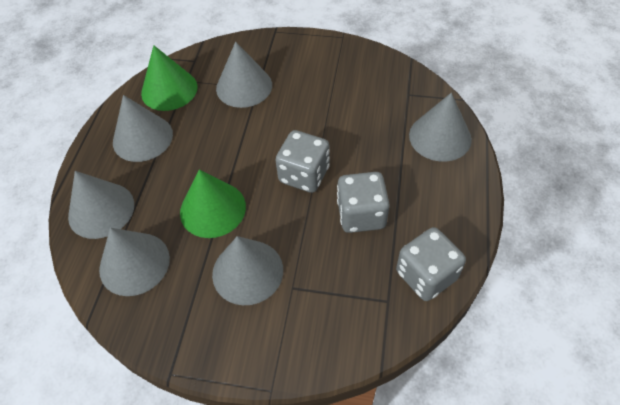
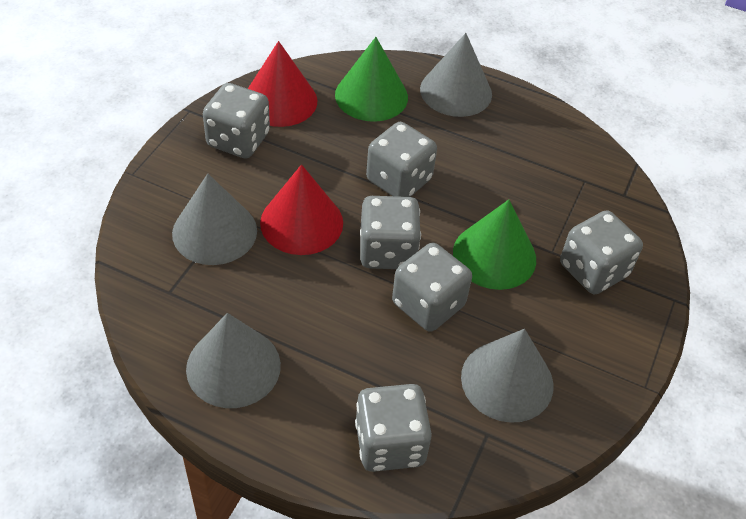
grey cone: 6 -> 4
grey dice: 3 -> 6
red cone: 0 -> 2

